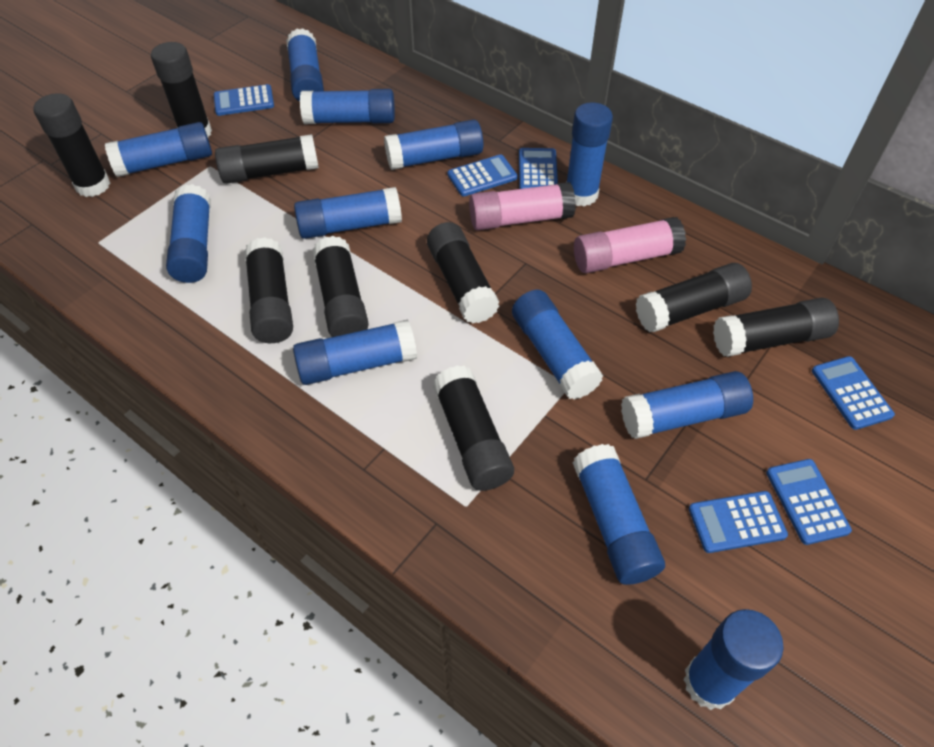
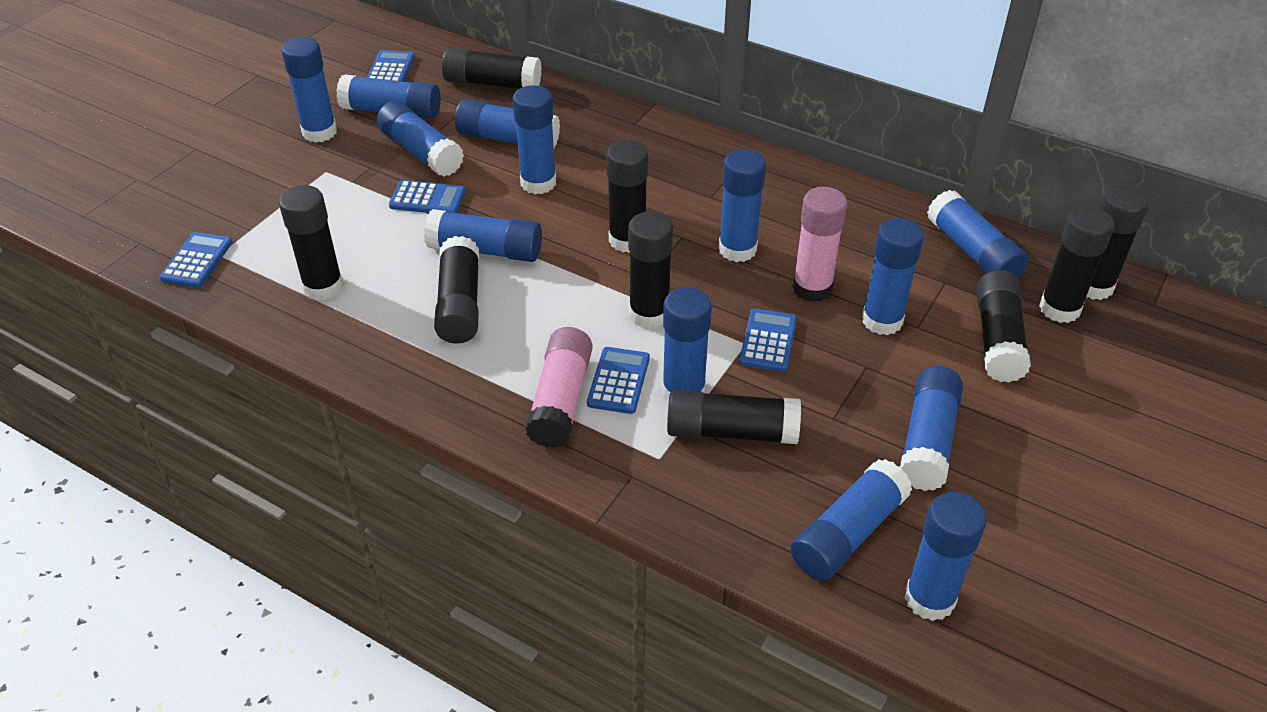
blue calculator: 6 -> 5
blue glue stick: 12 -> 13

